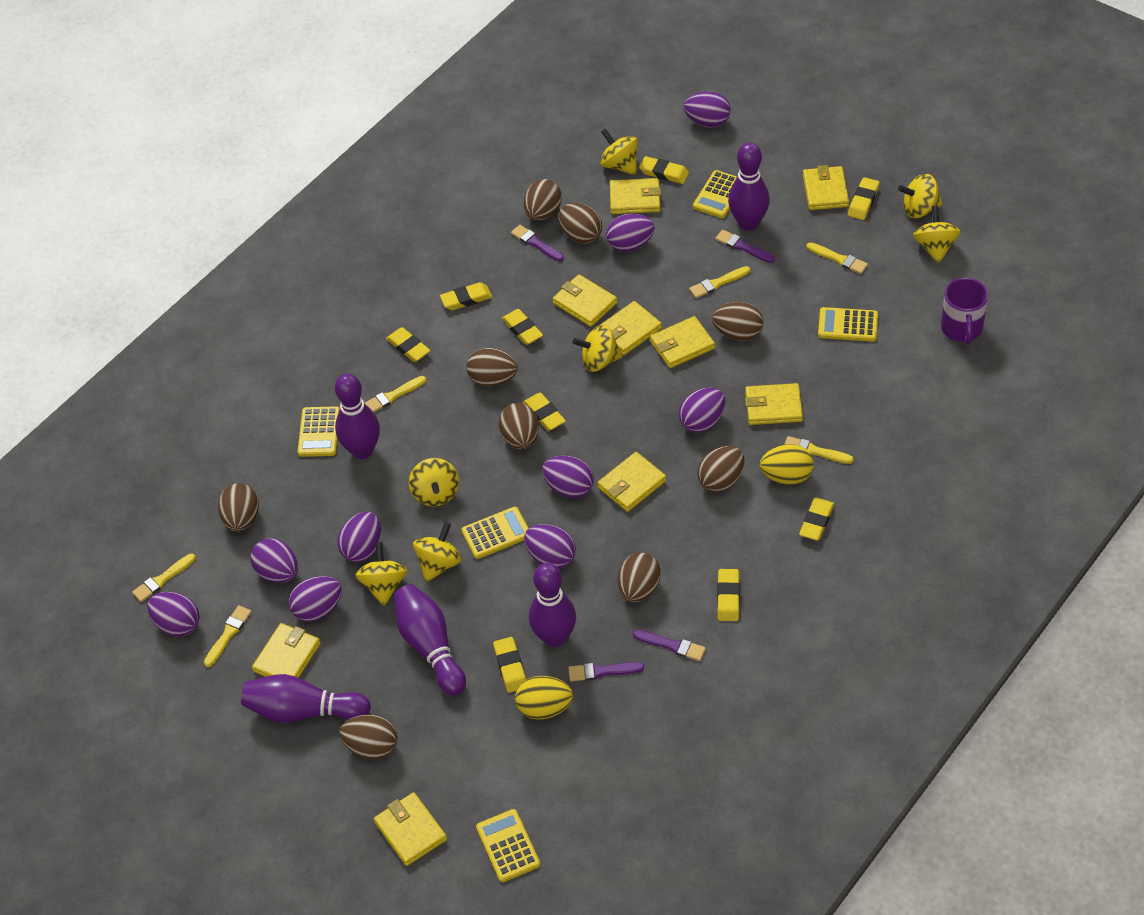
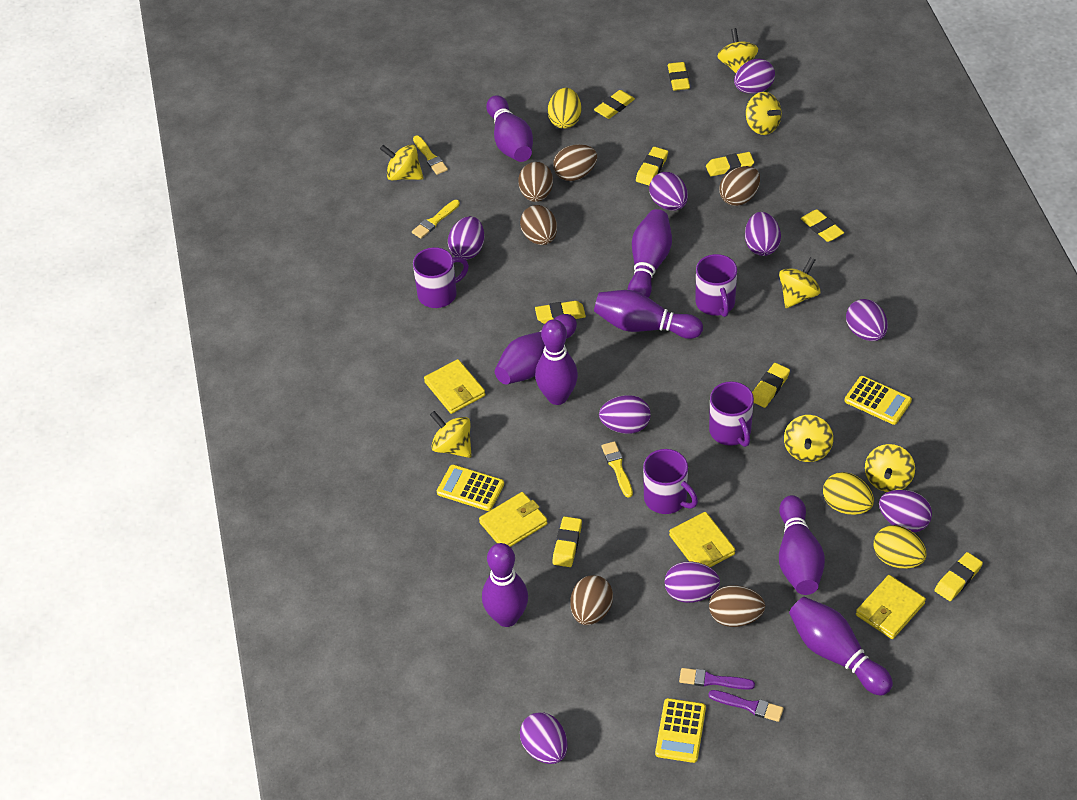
brown egg: 9 -> 6
purple bowling pin: 5 -> 8
purple brush: 4 -> 2
purple mug: 1 -> 4
yellow brush: 6 -> 3
yellow calculator: 5 -> 3
yellow egg: 2 -> 3
yellow wallet: 9 -> 4

